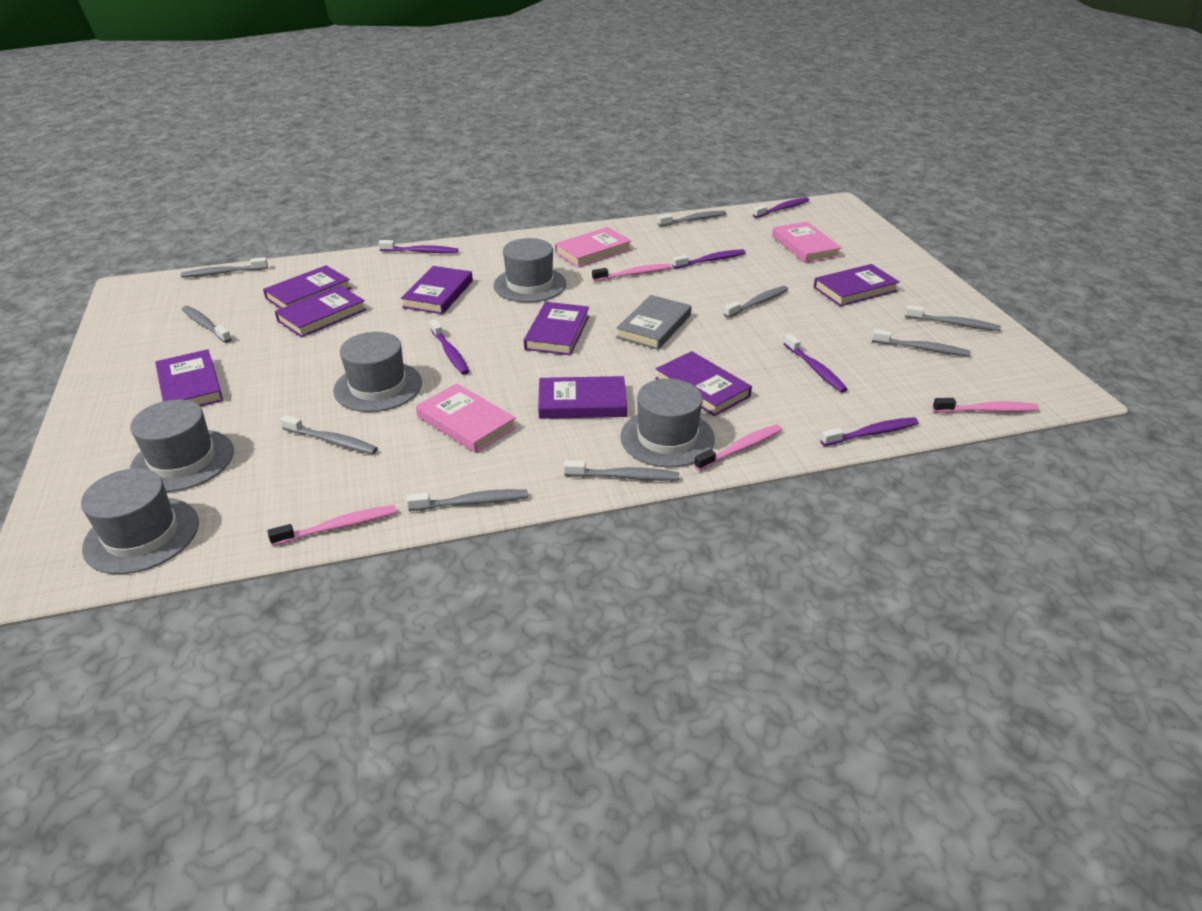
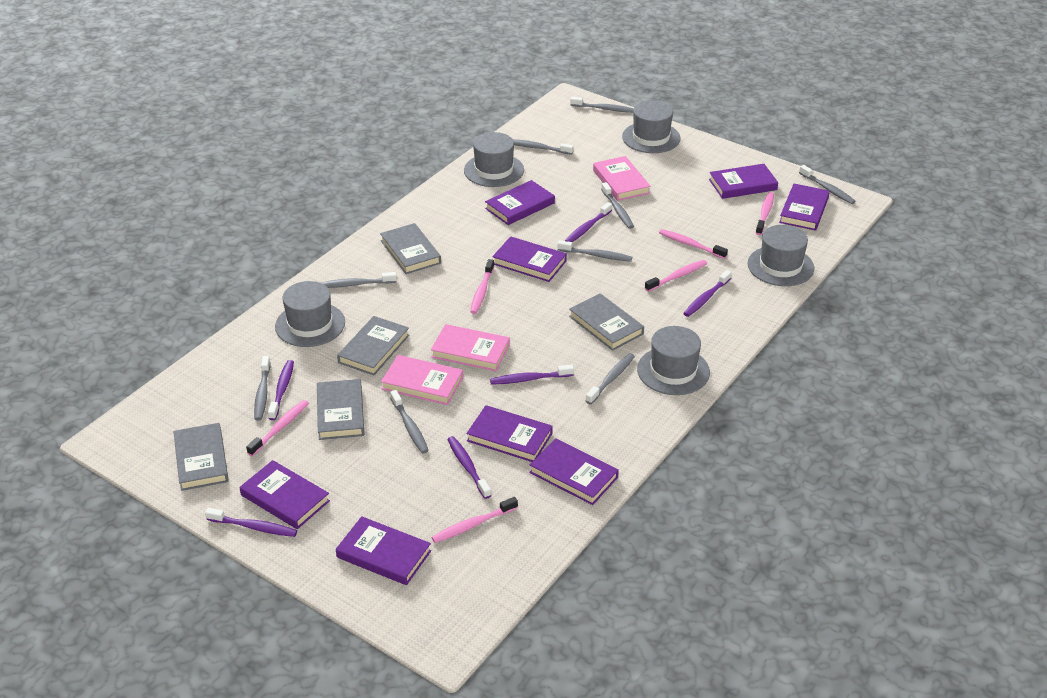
grey book: 1 -> 5
pink toothbrush: 4 -> 6

